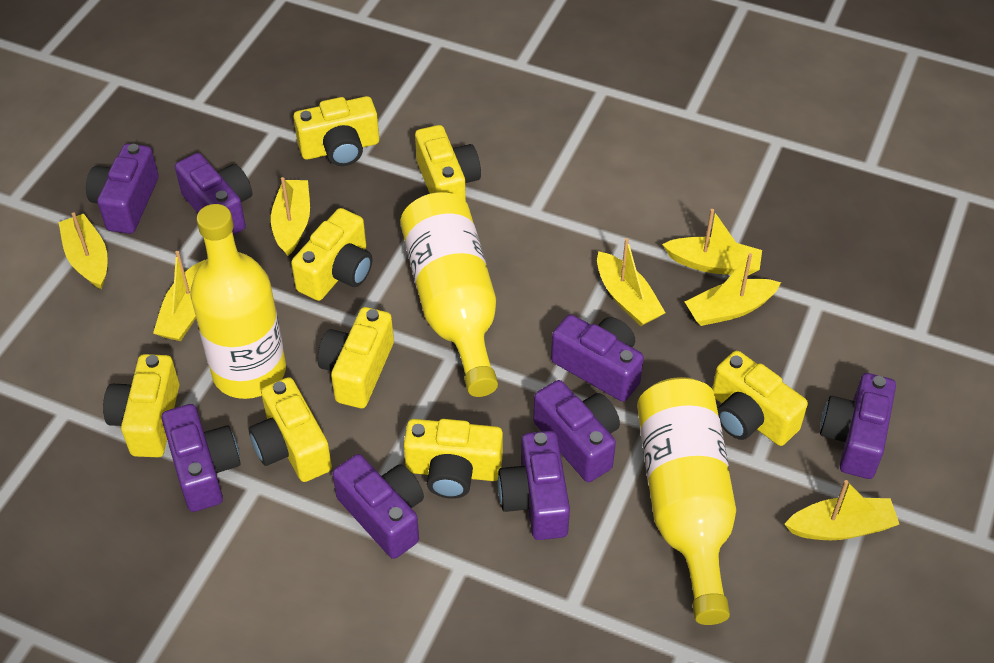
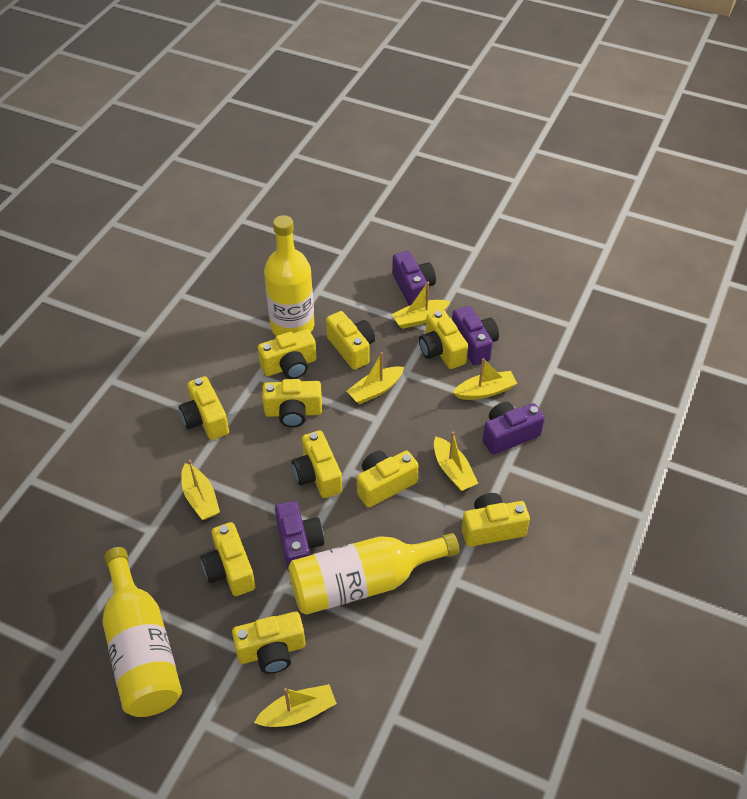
purple camera: 8 -> 4
yellow boat: 7 -> 6
yellow camera: 8 -> 10

